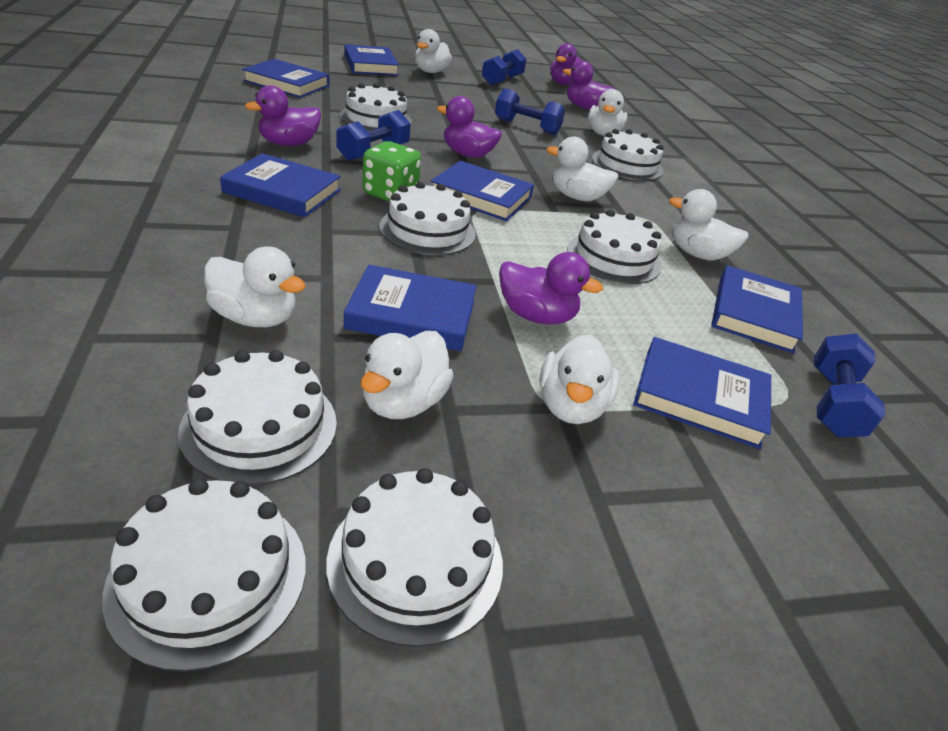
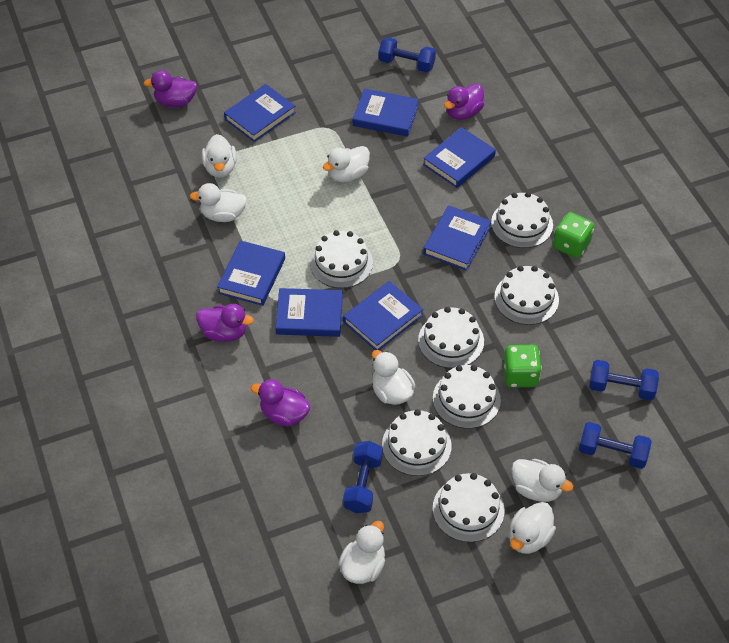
green dice: 1 -> 2
purple duck: 5 -> 4

